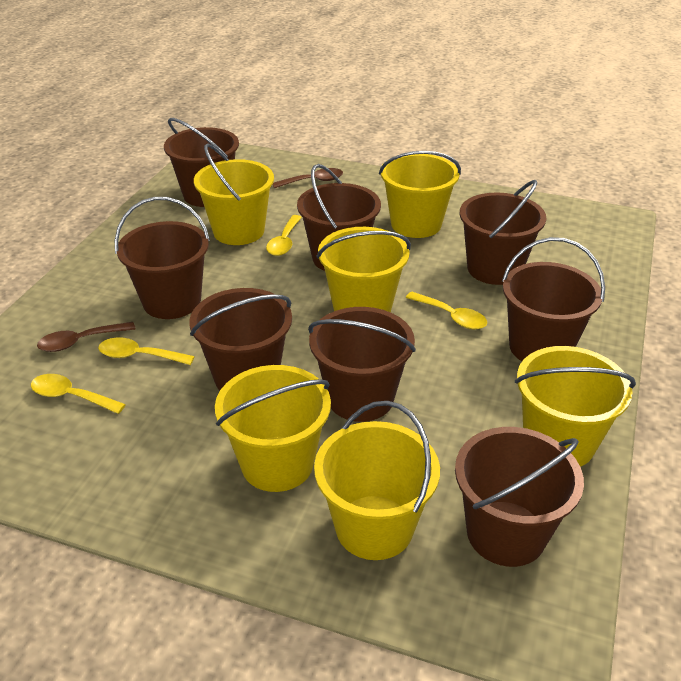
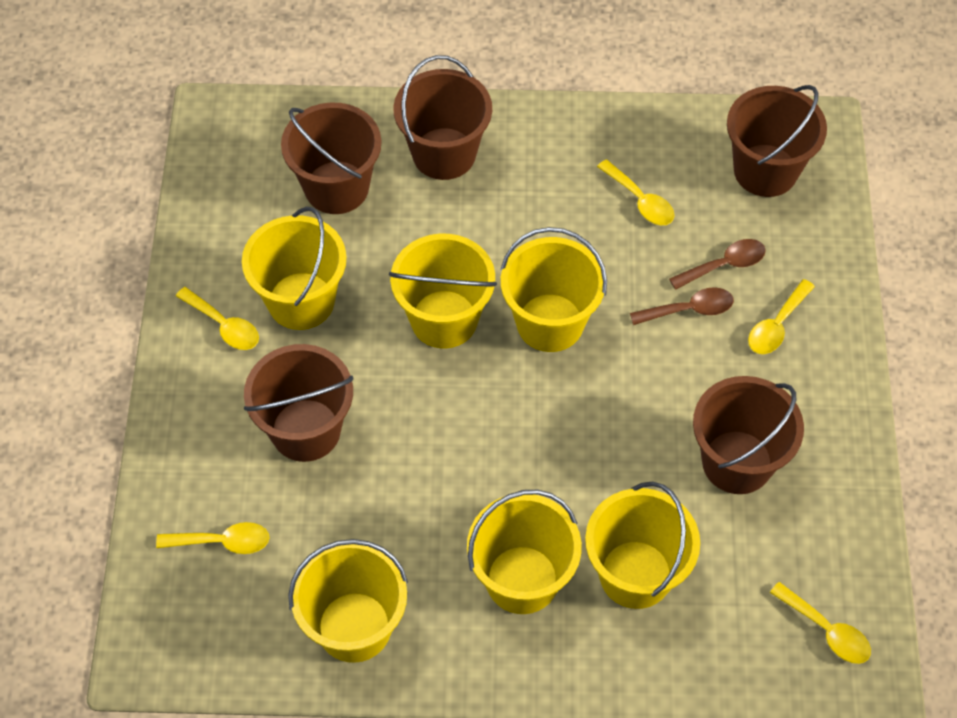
brown bucket: 8 -> 5
yellow spoon: 4 -> 5

